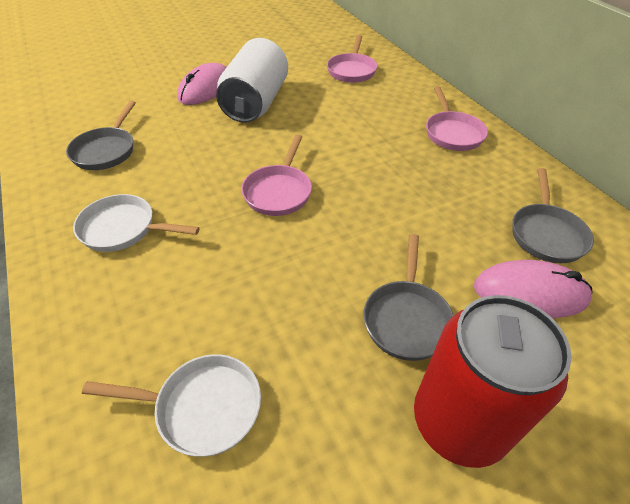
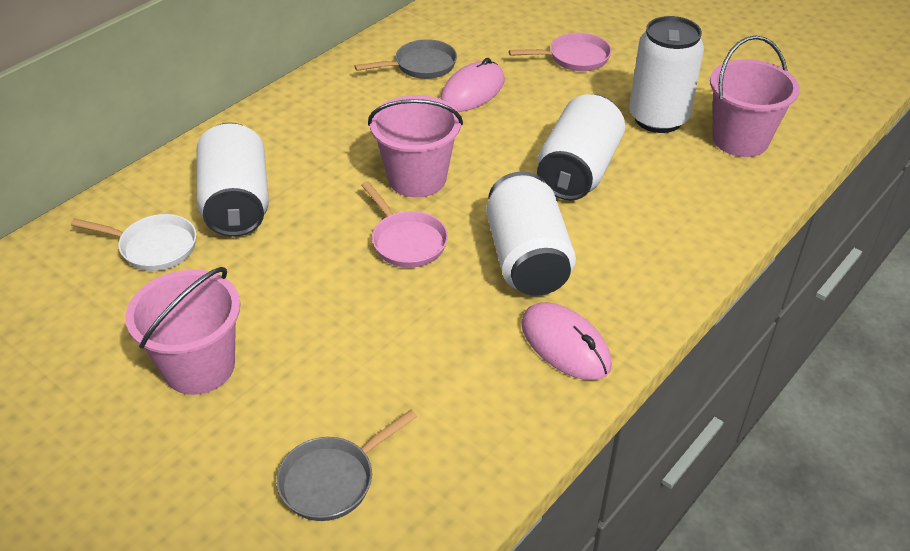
grey pan: 3 -> 2
pink bucket: 0 -> 3
pink pan: 3 -> 2
red can: 1 -> 0
white can: 1 -> 4
white pan: 2 -> 1

